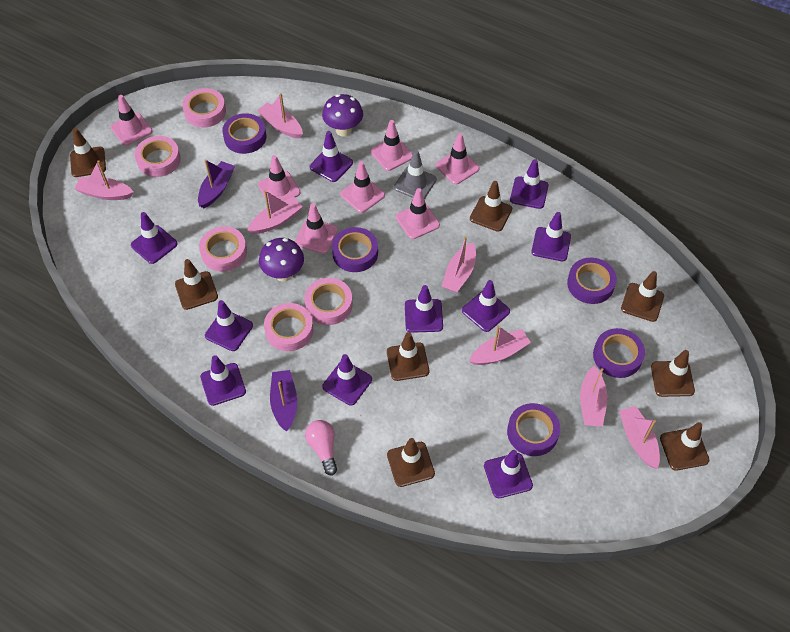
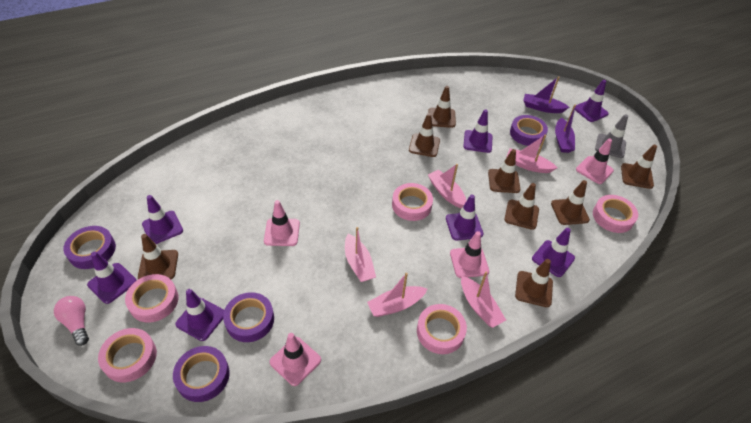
pink boat: 7 -> 5
pink traffic cone: 7 -> 4
purple mushroom: 2 -> 0
purple tape: 5 -> 4
purple traffic cone: 10 -> 7

